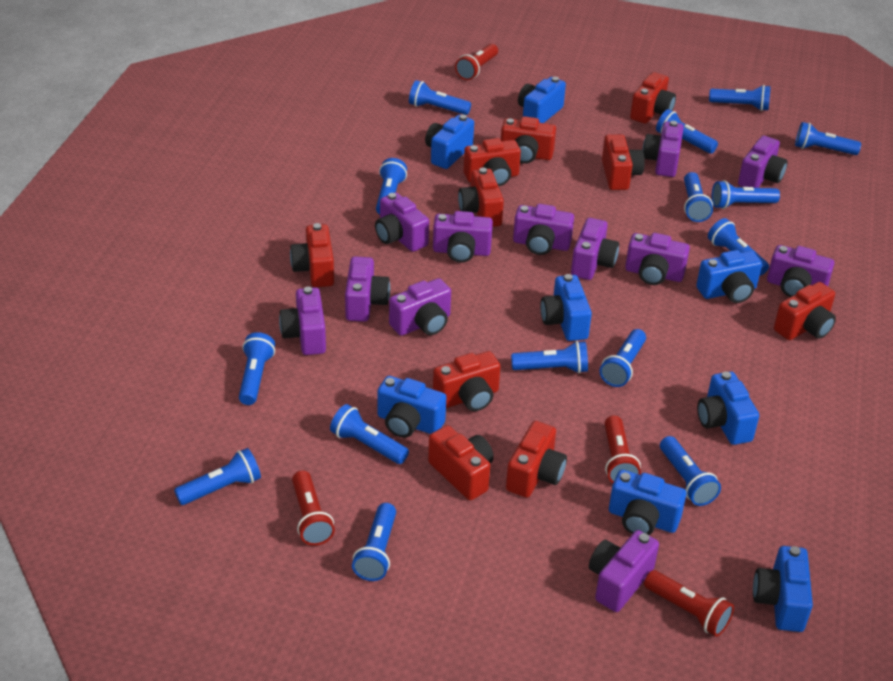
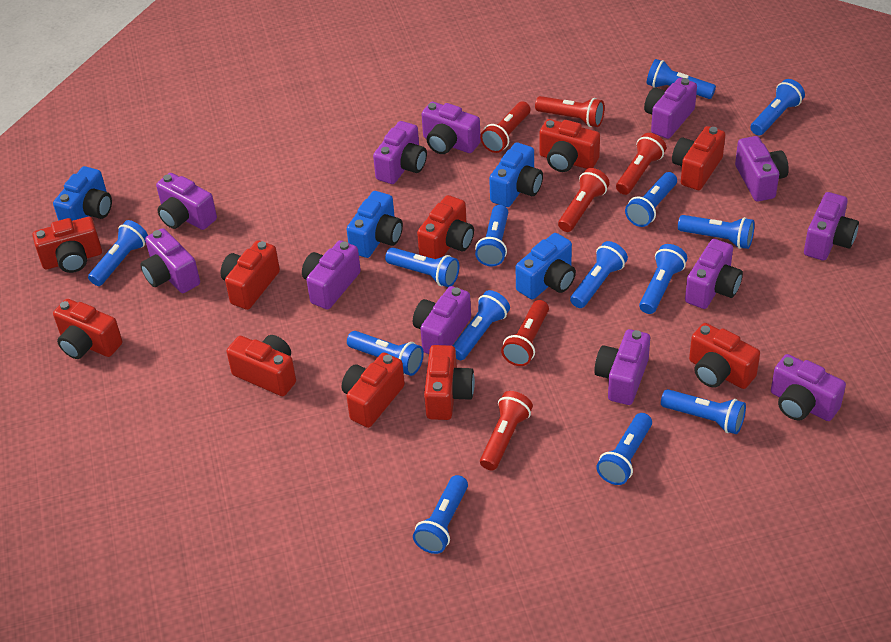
blue camera: 8 -> 4
blue flashlight: 15 -> 14
red flashlight: 4 -> 6

